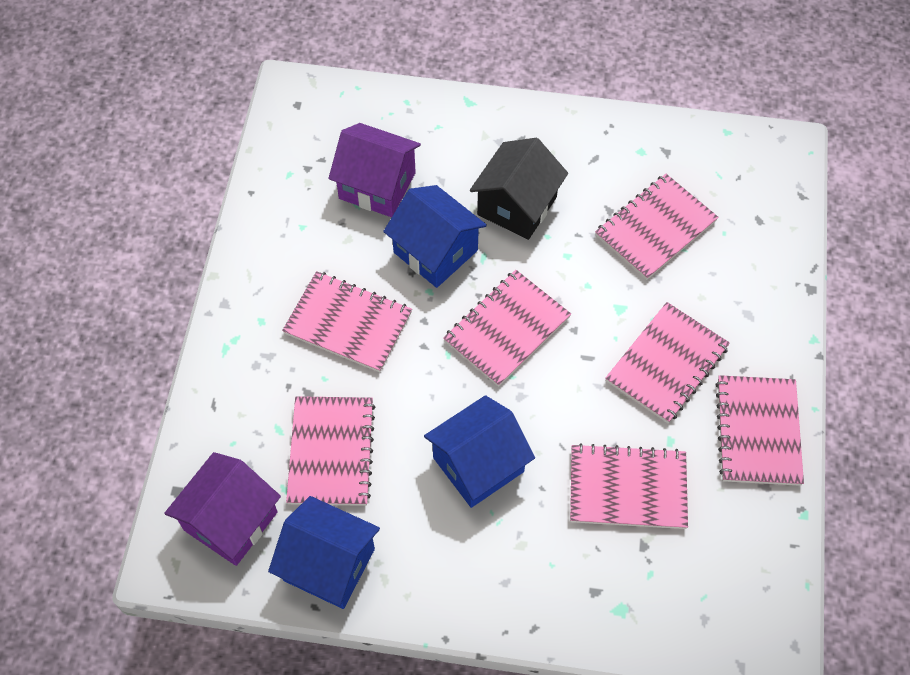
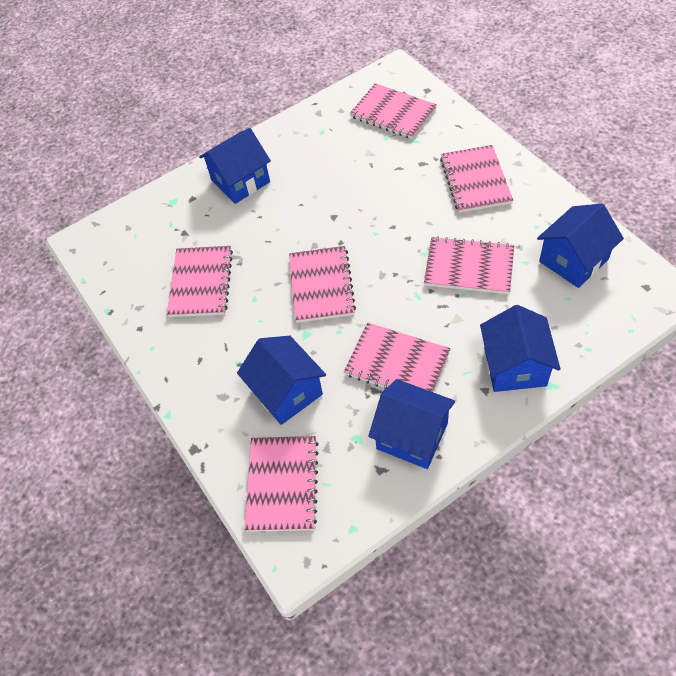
black house: 1 -> 0
blue house: 3 -> 5
purple house: 2 -> 0

